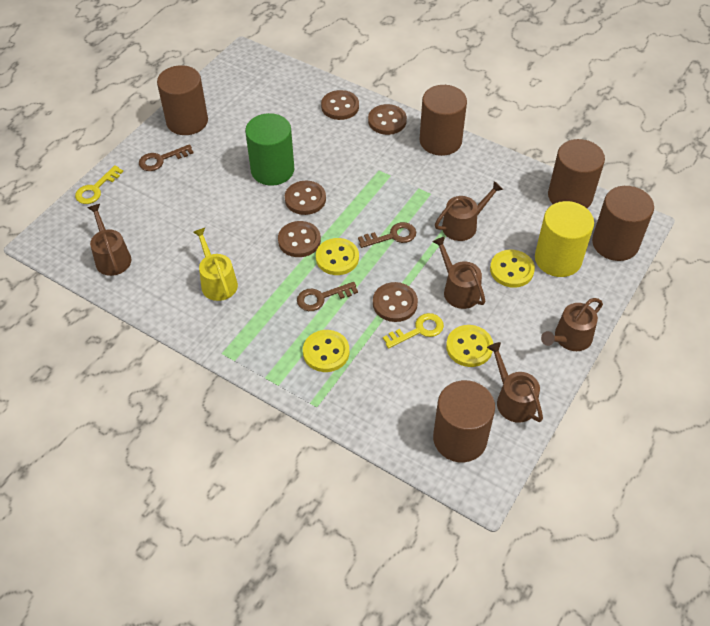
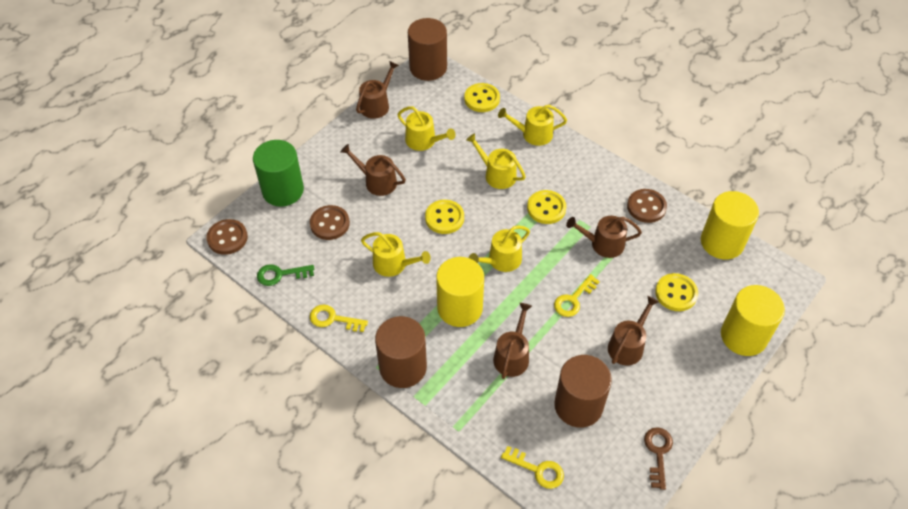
brown button: 5 -> 3
brown cylinder: 5 -> 3
brown key: 3 -> 1
green key: 0 -> 1
yellow cylinder: 1 -> 3
yellow key: 2 -> 3
yellow watering can: 1 -> 5

